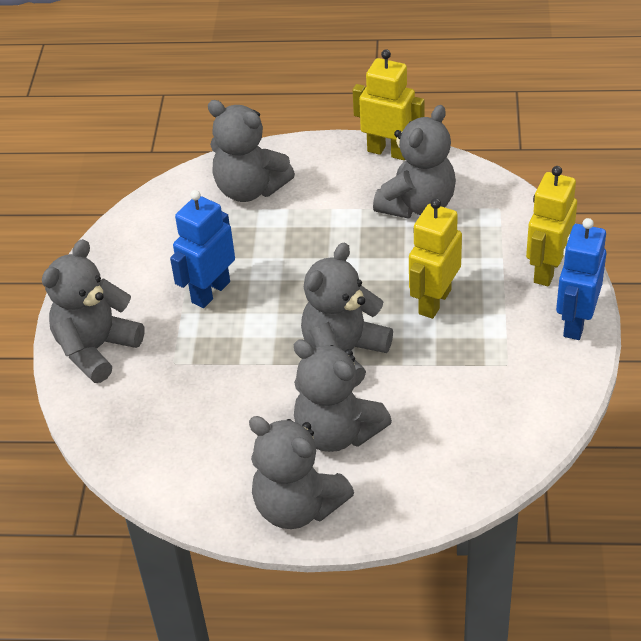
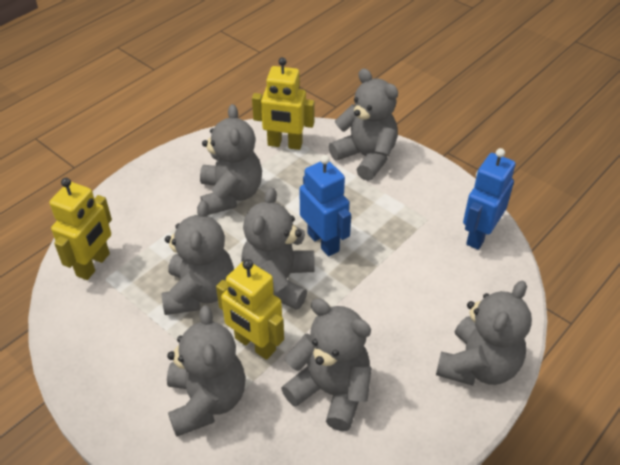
grey teddy bear: 6 -> 7

